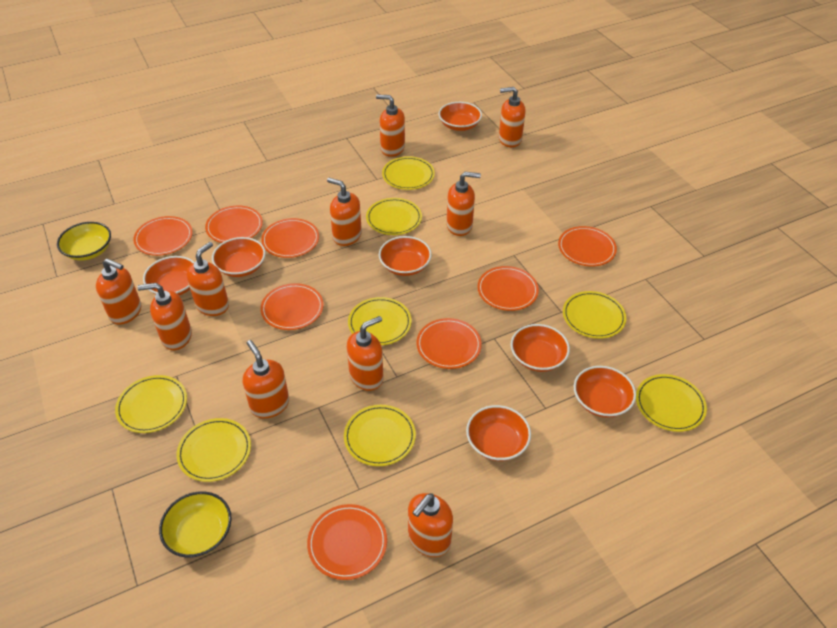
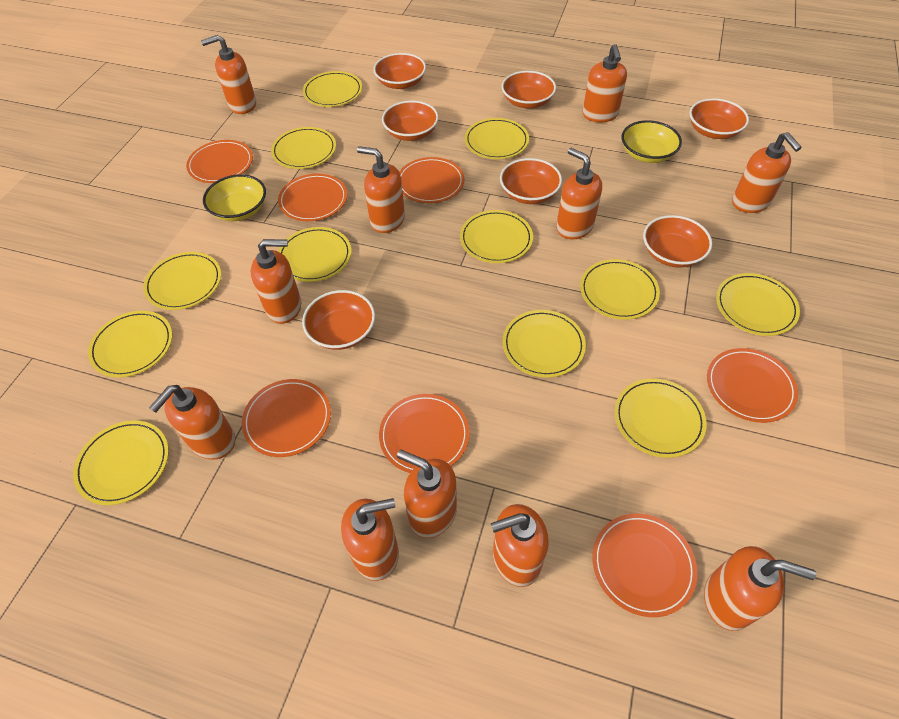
orange plate: 8 -> 7
orange soap dispenser: 10 -> 11
yellow plate: 8 -> 12

